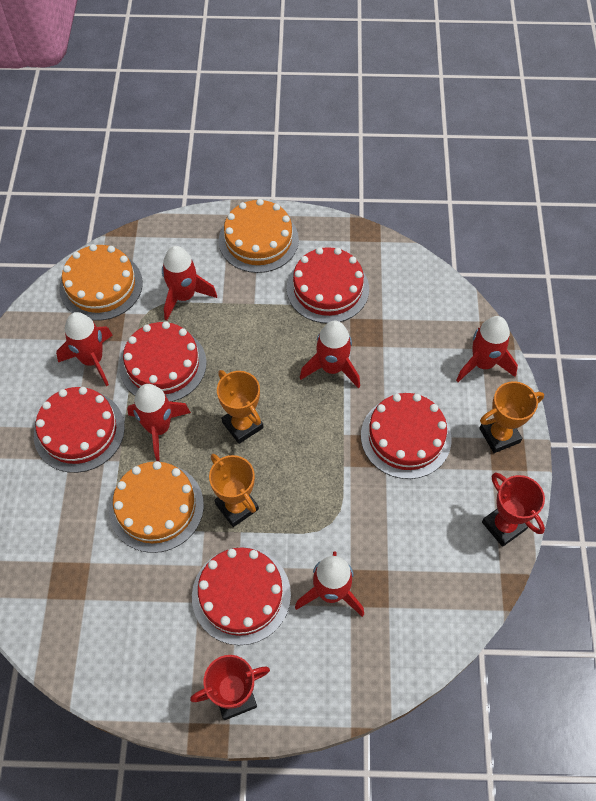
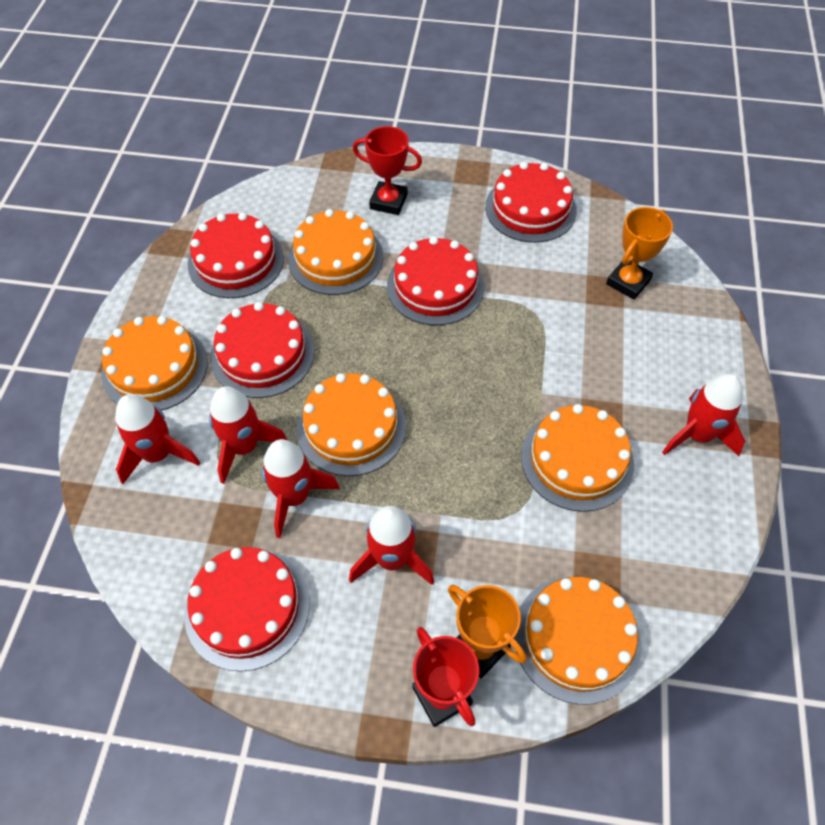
orange cake: 3 -> 5
orange trophy: 3 -> 2
red rocket: 6 -> 5

